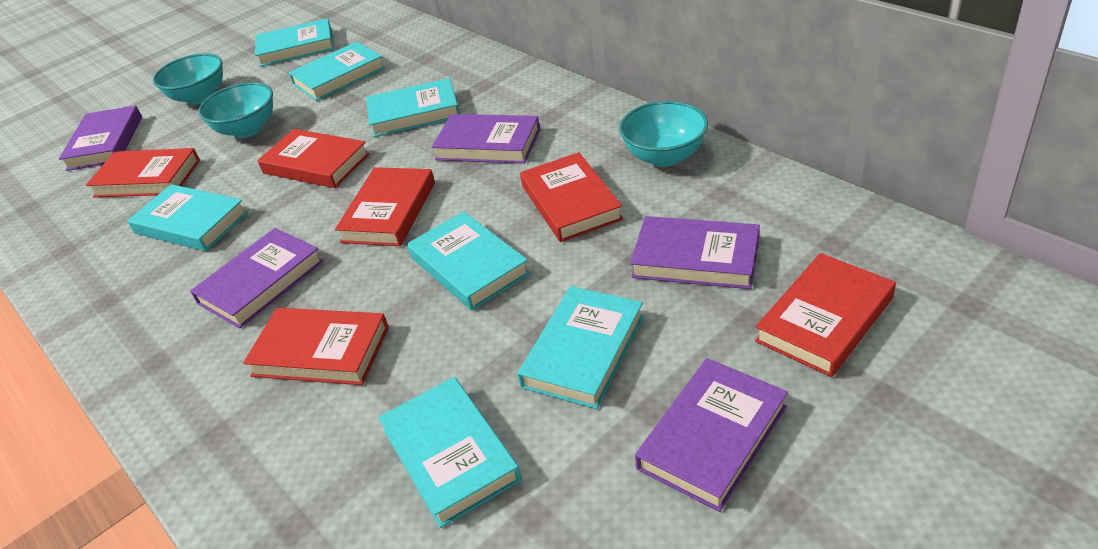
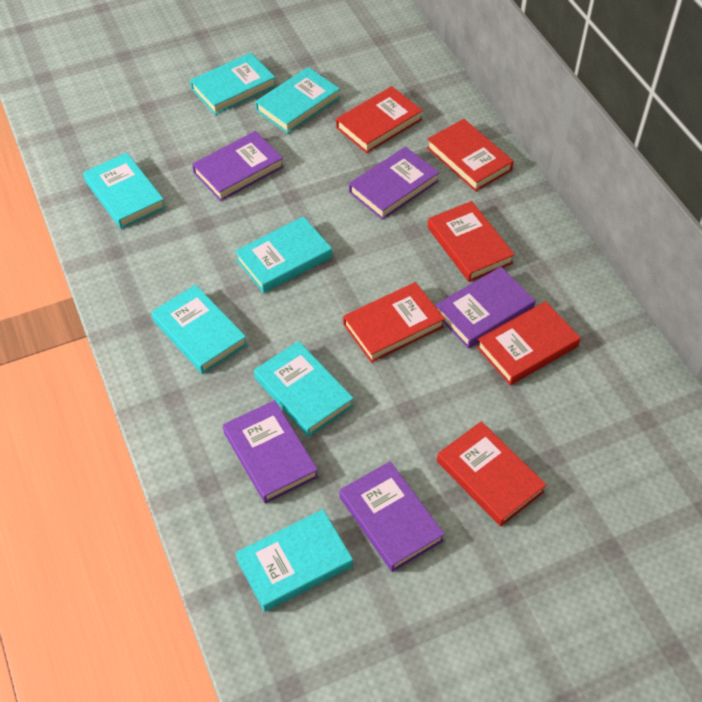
turquoise bowl: 3 -> 0

